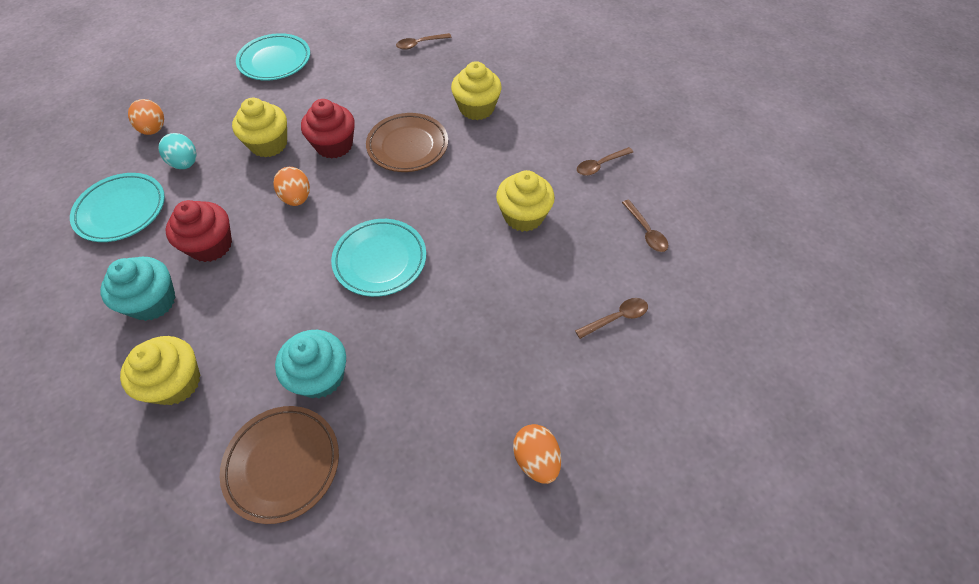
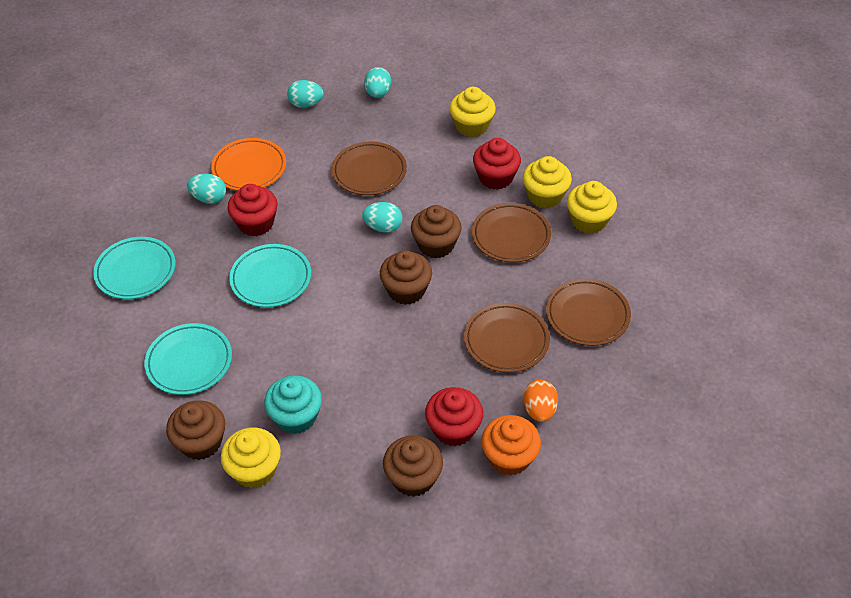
brown cupcake: 0 -> 4
brown plate: 2 -> 4
brown spoon: 4 -> 0
orange cupcake: 0 -> 1
orange egg: 3 -> 1
orange plate: 0 -> 1
red cupcake: 2 -> 3
turquoise cupcake: 2 -> 1
turquoise egg: 1 -> 4

